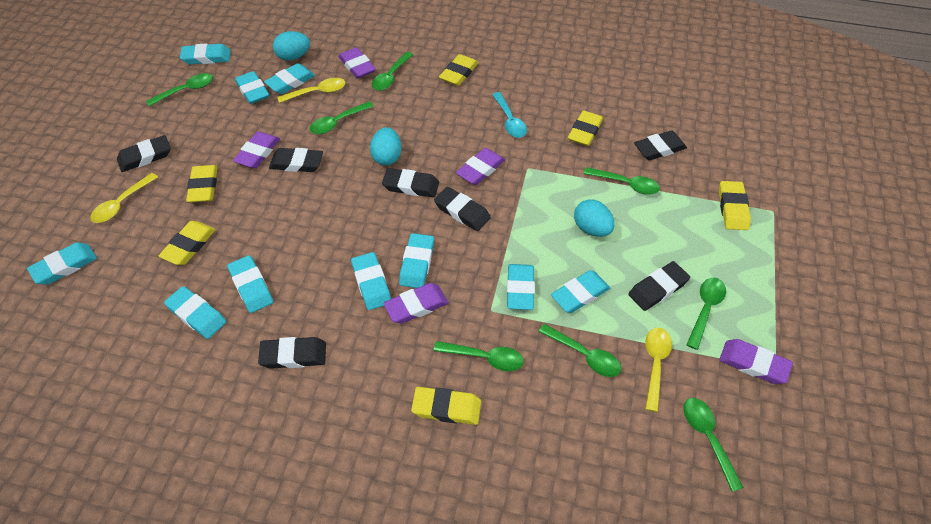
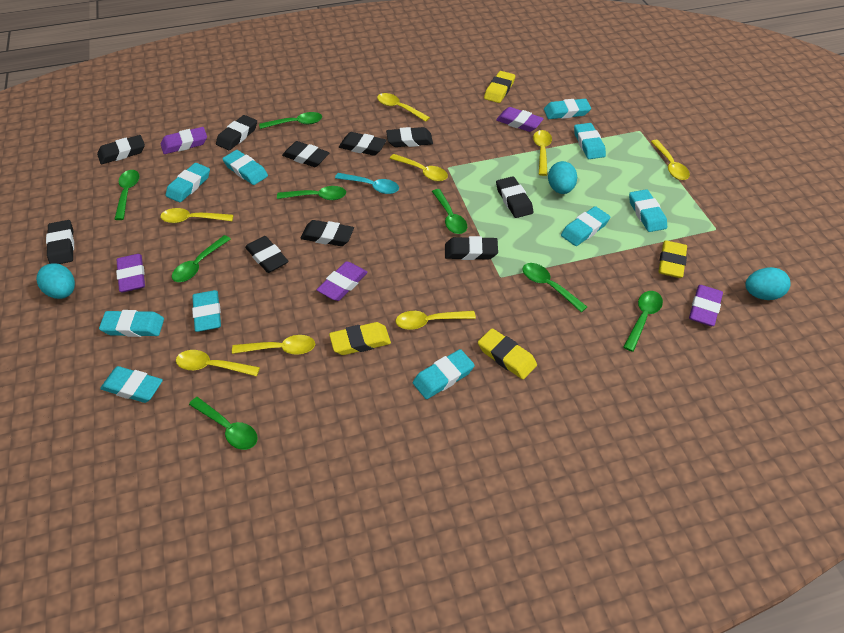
black eraser: 7 -> 10
yellow eraser: 6 -> 4
yellow spoon: 3 -> 8

